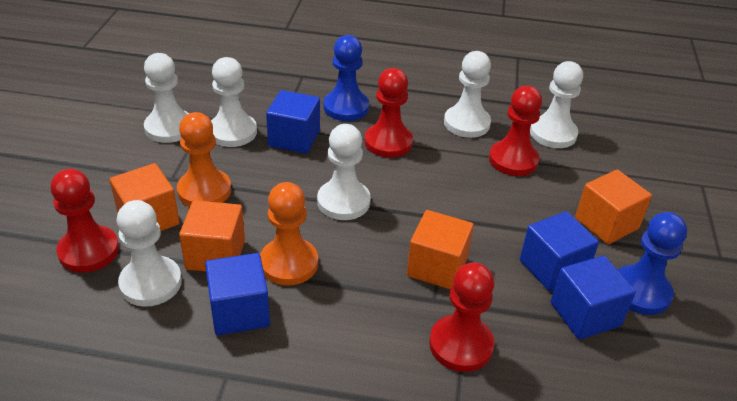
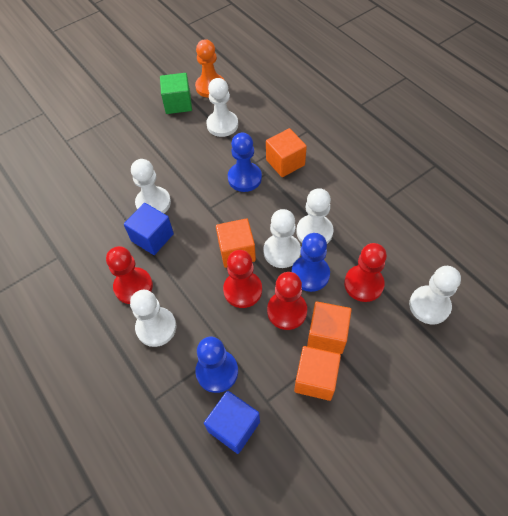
blue cube: 4 -> 2
blue pawn: 2 -> 3
green cube: 0 -> 1
orange pawn: 2 -> 1

